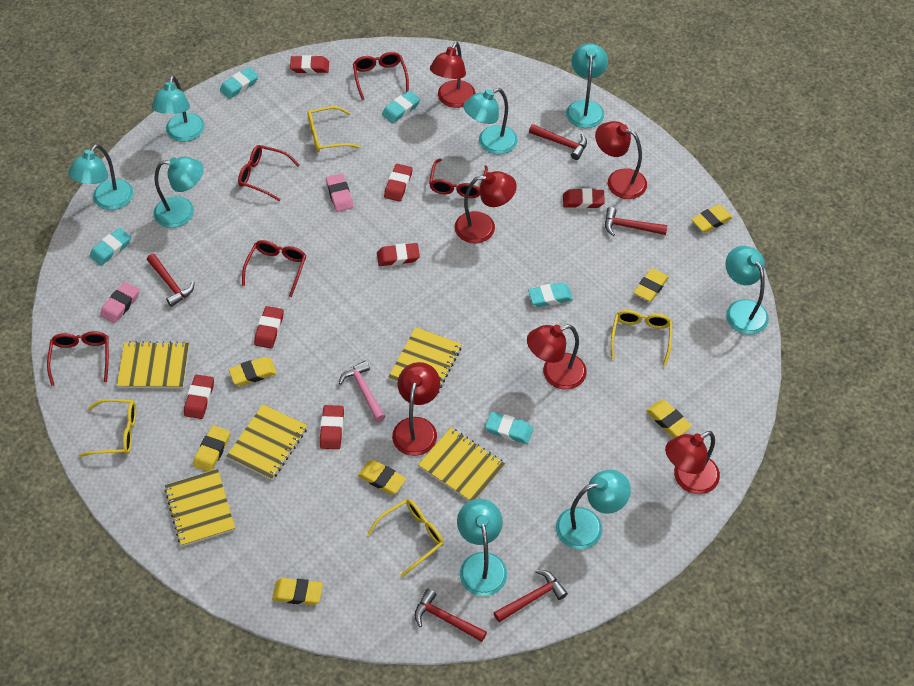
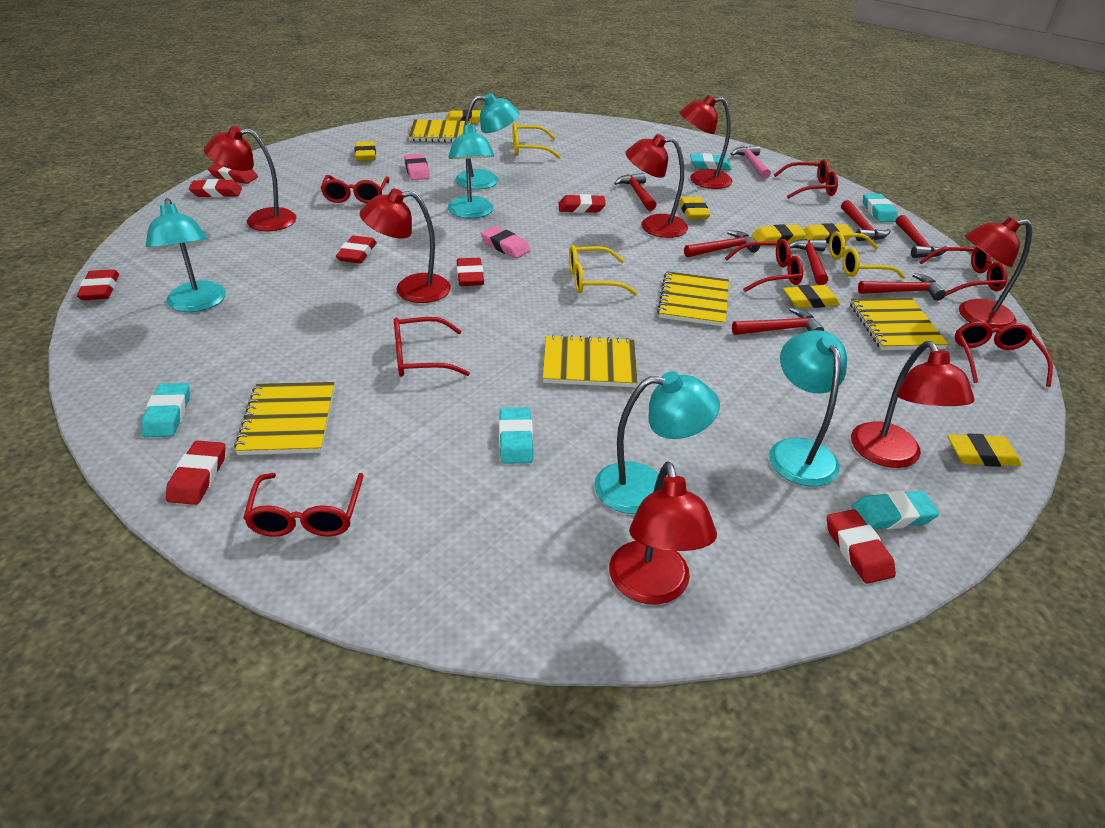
red eraser: 7 -> 8
red glasses: 5 -> 7
red hammer: 5 -> 7
red lamp: 6 -> 7
turquoise lamp: 8 -> 5
yellow glasses: 4 -> 3

